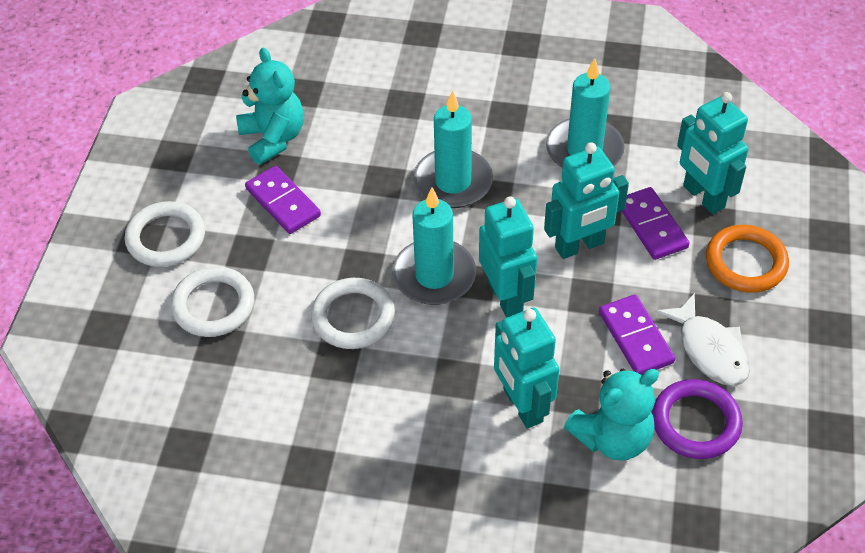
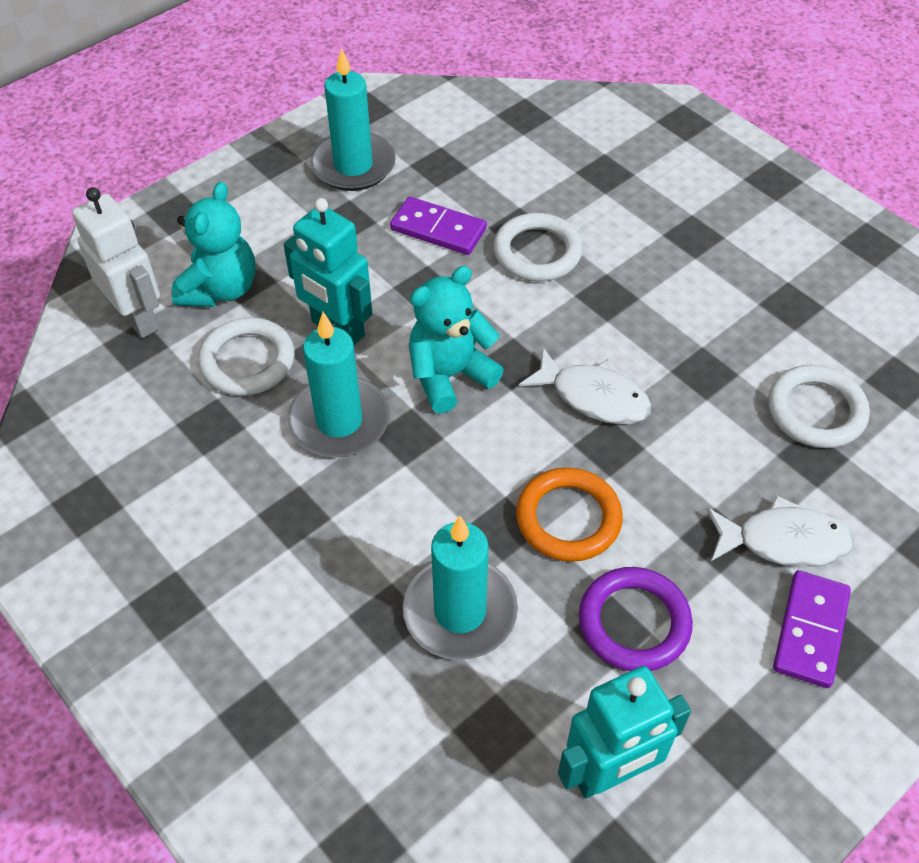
purple domino: 3 -> 2
turquoise robot: 4 -> 2
white fish: 1 -> 2
white robot: 0 -> 1

